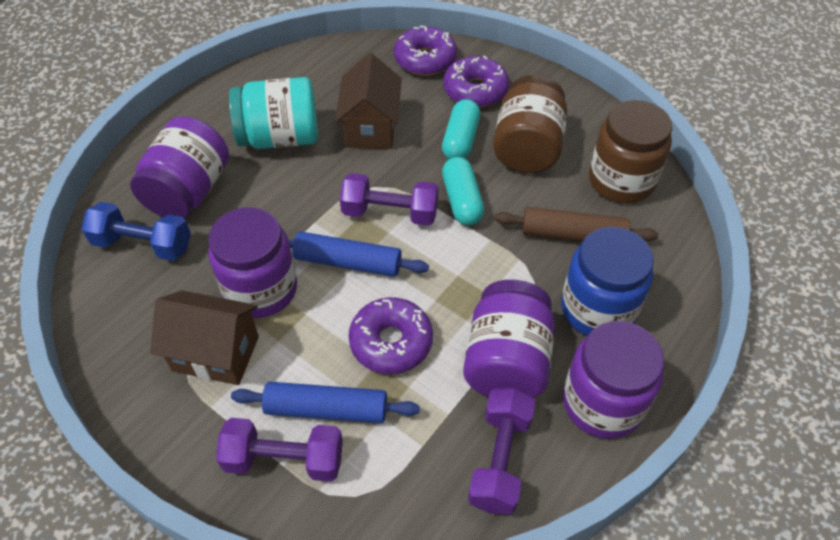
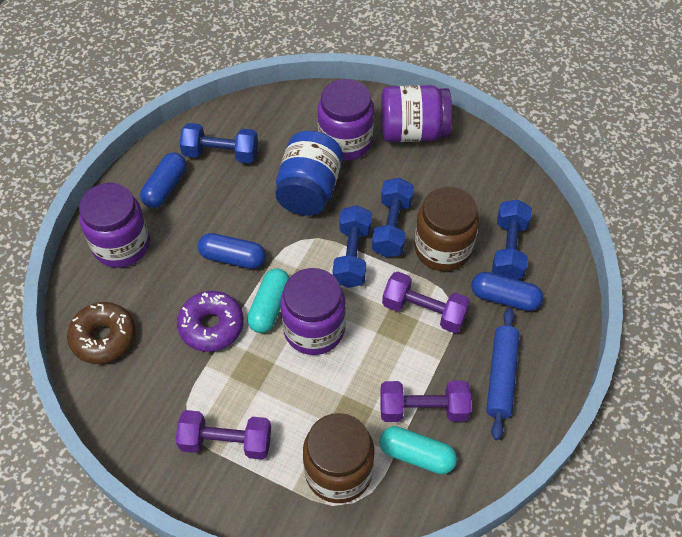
blue capsule: 0 -> 3
blue dumbbell: 1 -> 4
blue rolling pin: 2 -> 1
brown donut: 0 -> 1
brown house: 2 -> 0
brown rolling pin: 1 -> 0
purple donut: 3 -> 1
turquoise jar: 1 -> 0

